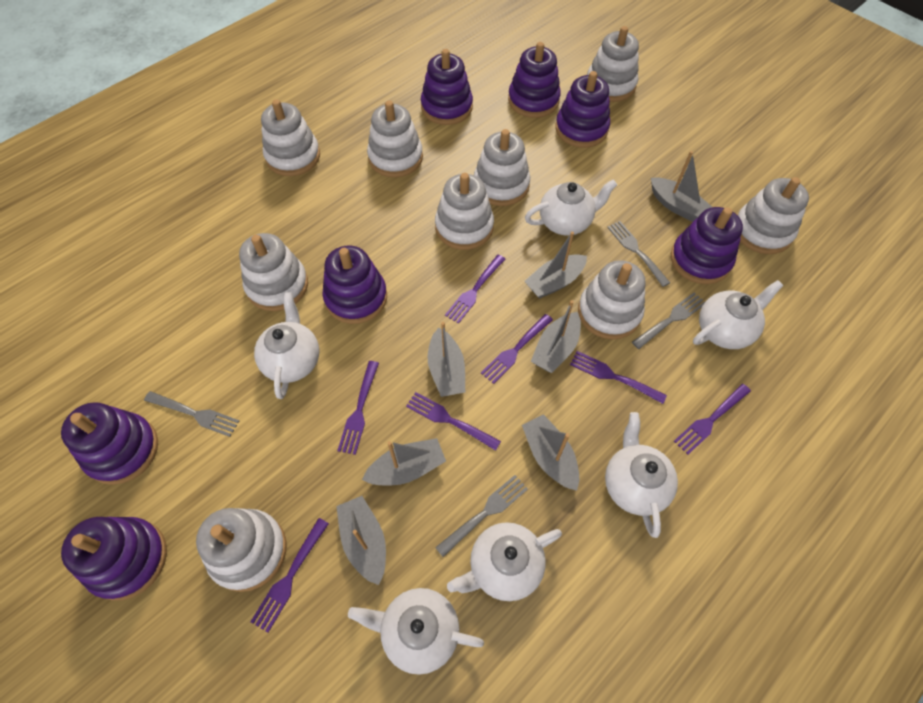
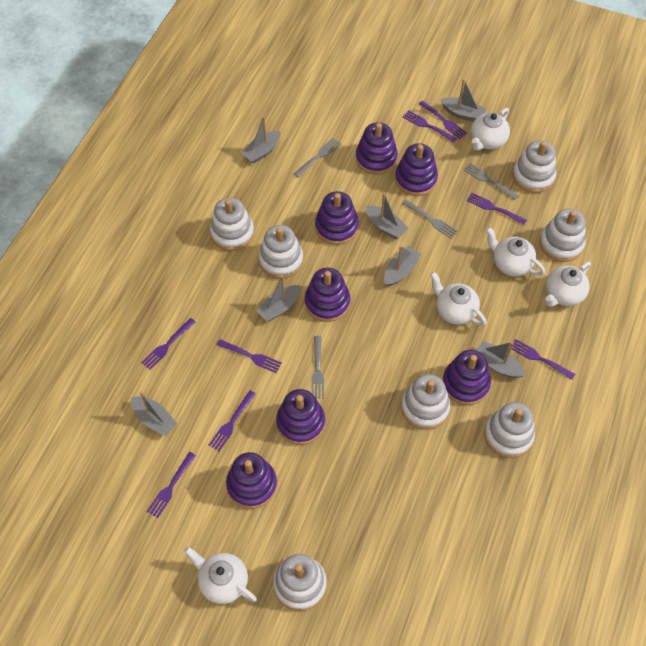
purple fork: 7 -> 8
white stacking toy: 9 -> 7
white teapot: 6 -> 5

